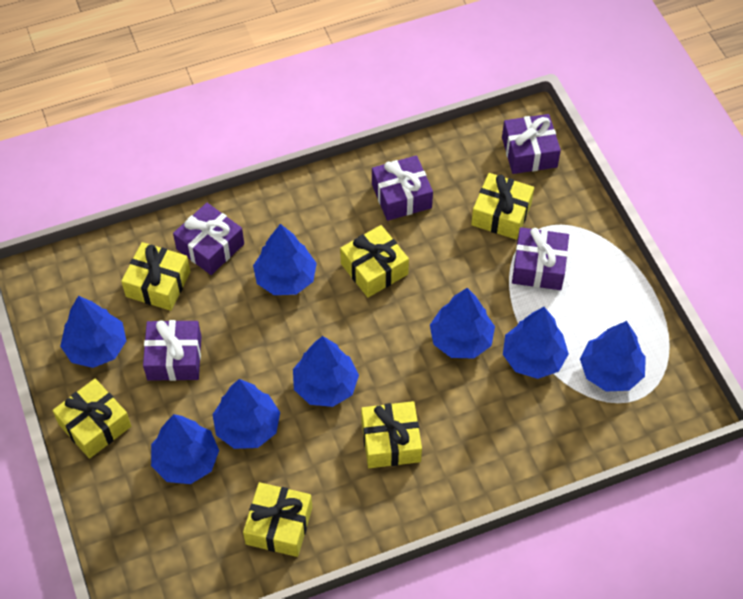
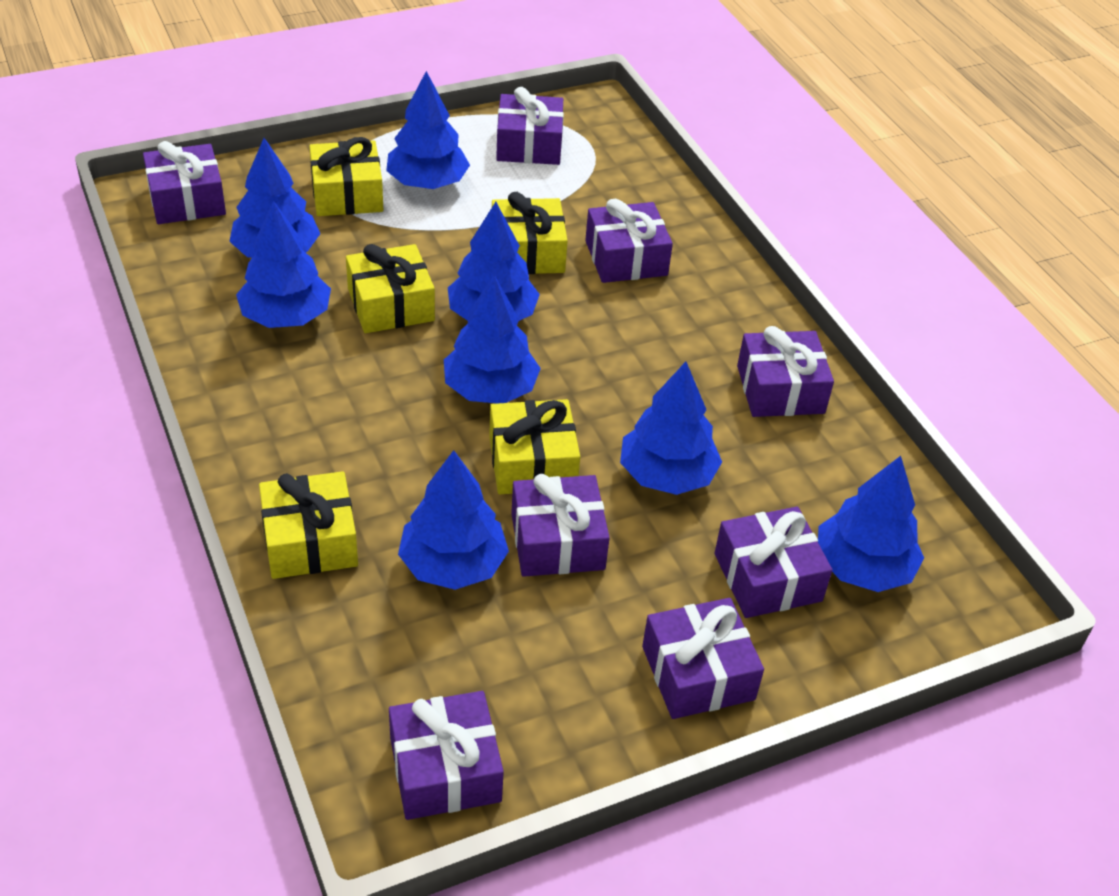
purple gift: 5 -> 8
yellow gift: 6 -> 5

